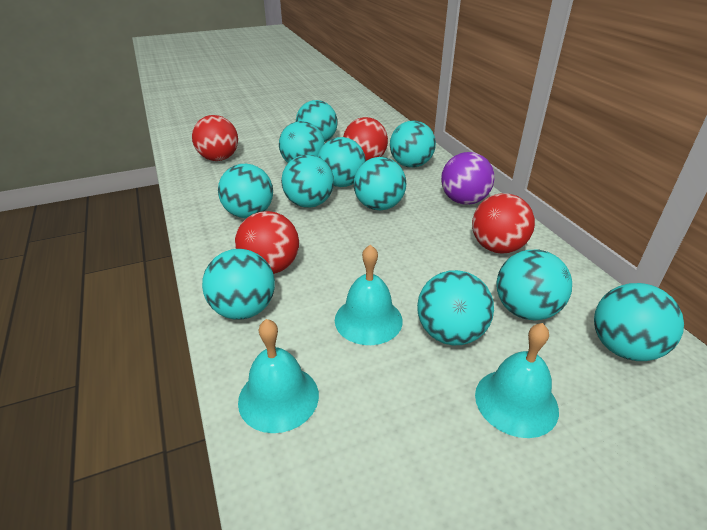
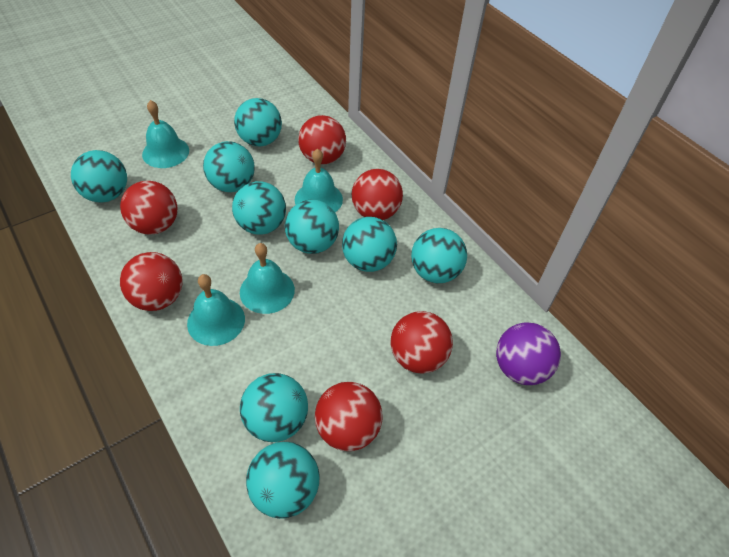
red ball: 4 -> 6
turquoise ball: 11 -> 9
turquoise bell: 3 -> 4

